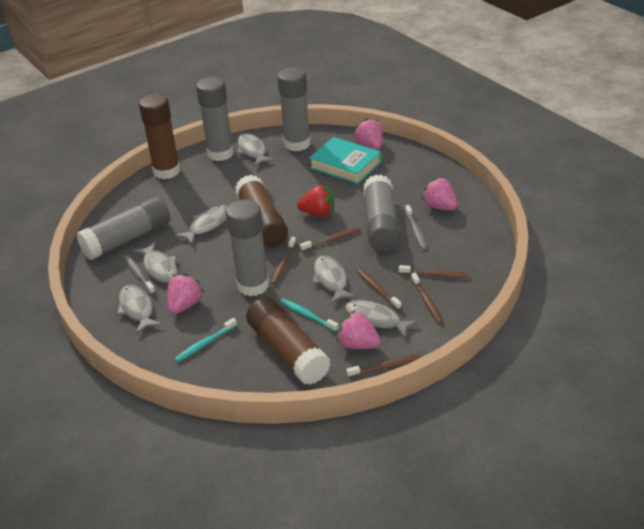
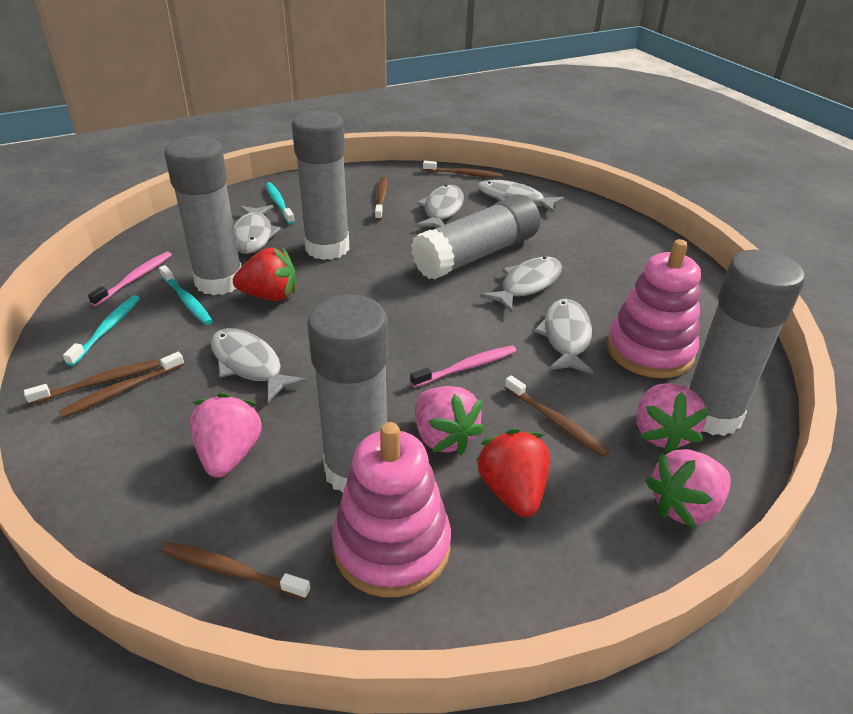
brown glue stick: 3 -> 0
grey toothbrush: 2 -> 0
pink stacking toy: 0 -> 2
pink toothbrush: 0 -> 2
red strawberry: 1 -> 2
turquoise book: 1 -> 0
turquoise toothbrush: 2 -> 3

